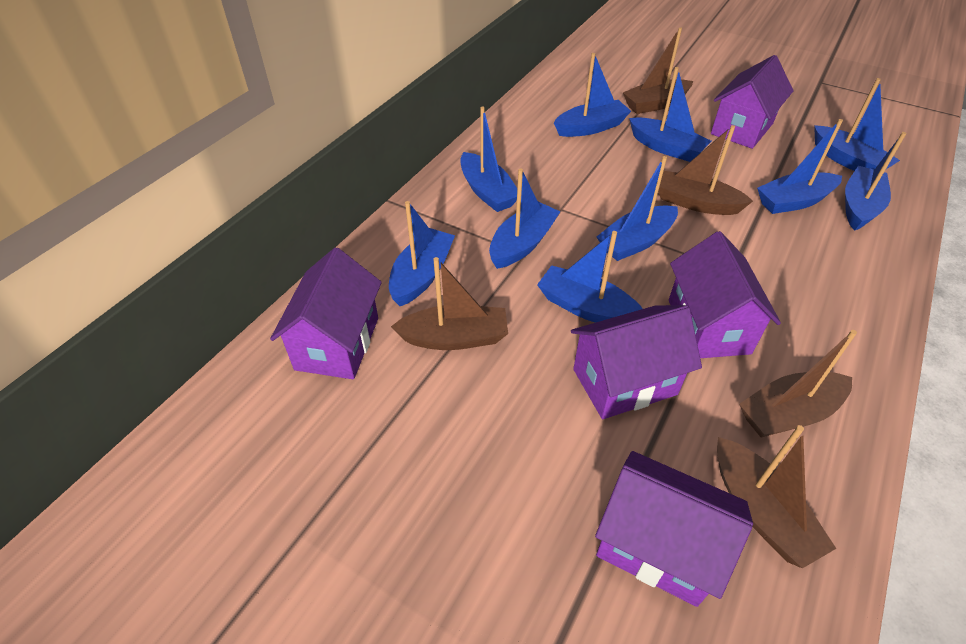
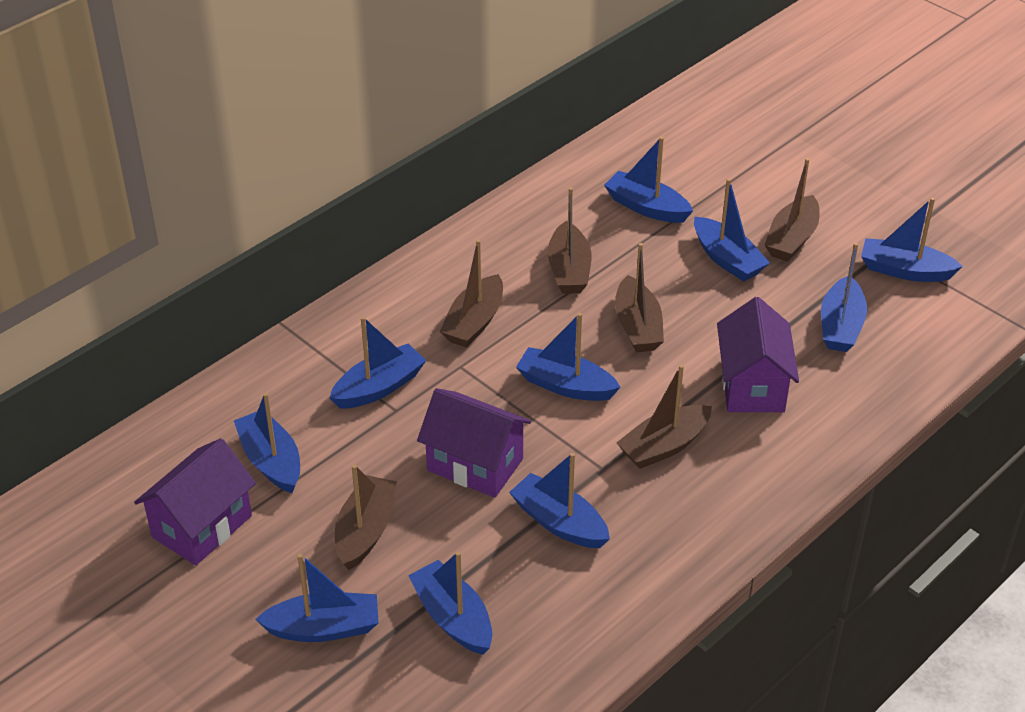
brown boat: 5 -> 6
purple house: 5 -> 3

